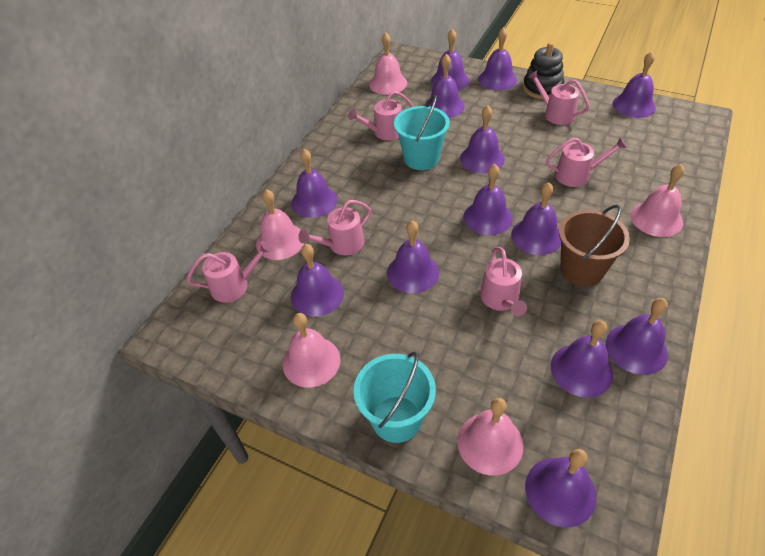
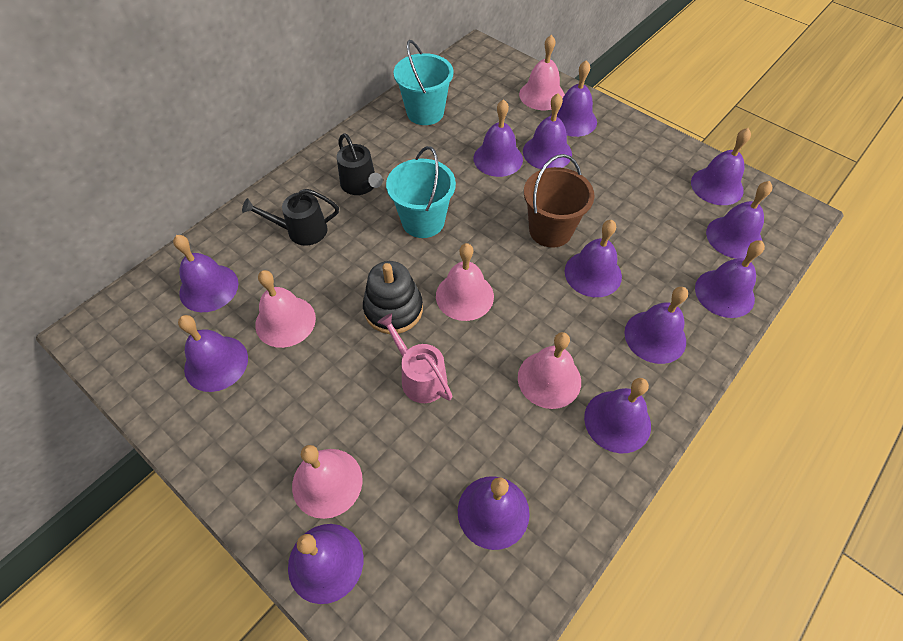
black watering can: 0 -> 2
pink watering can: 6 -> 1

